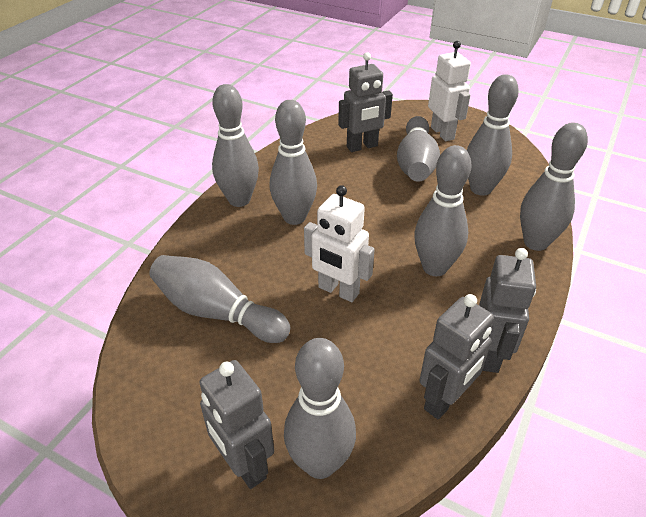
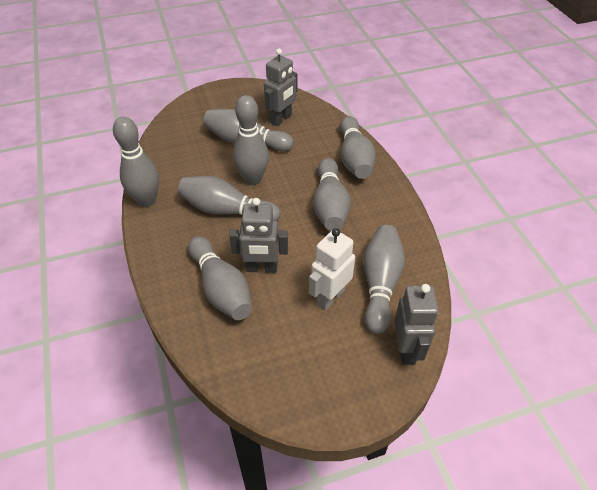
grey robot: 4 -> 3
white robot: 2 -> 1

